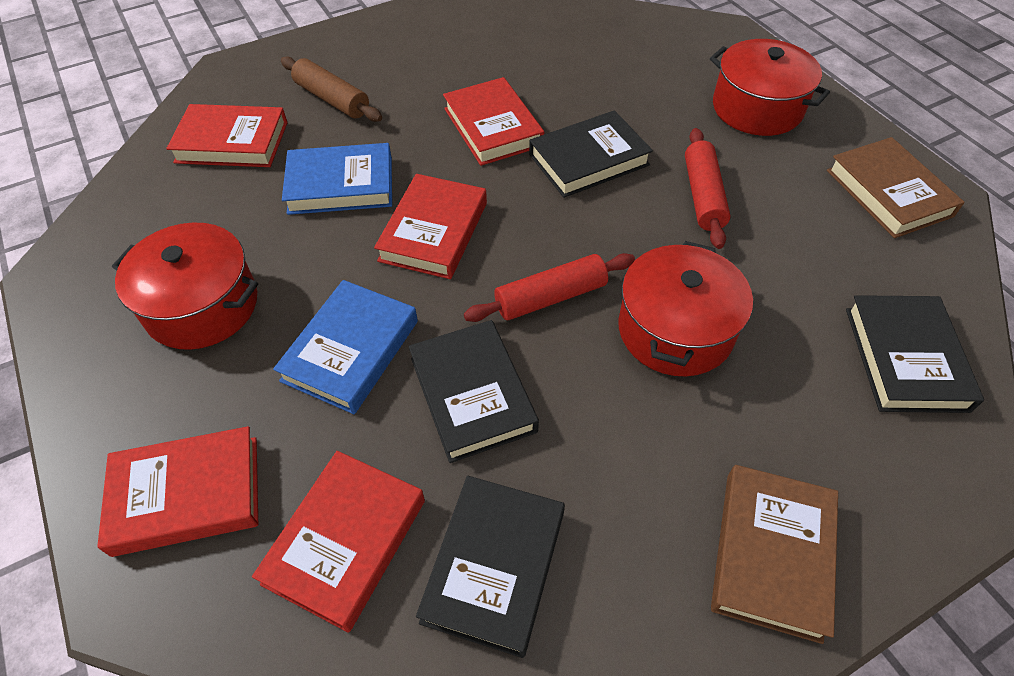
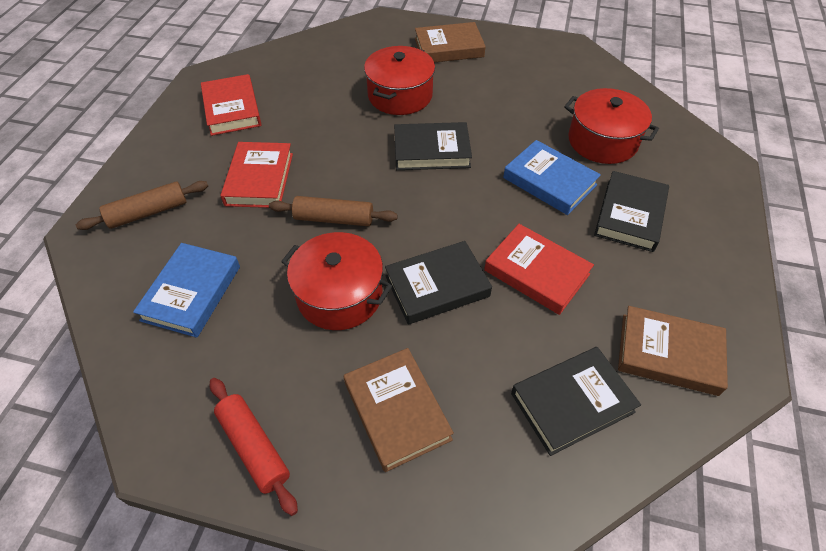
brown book: 2 -> 3
brown rolling pin: 1 -> 2
red book: 5 -> 3
red rolling pin: 2 -> 1

